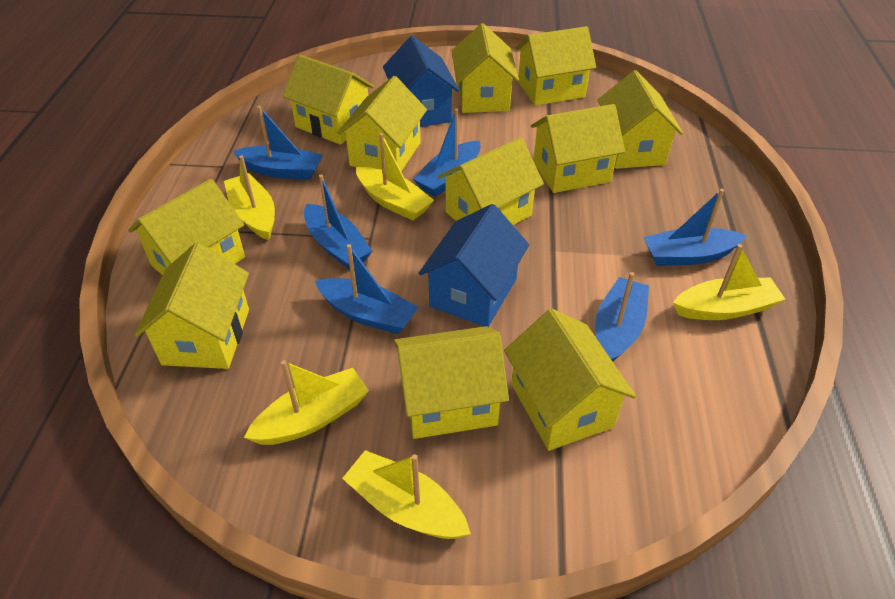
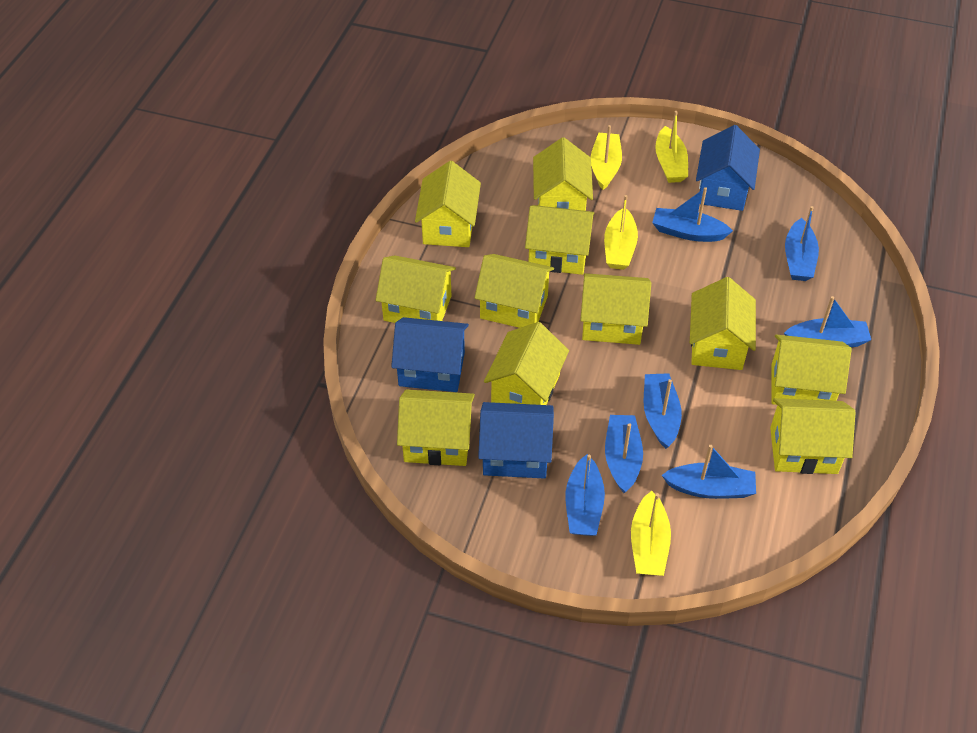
blue boat: 6 -> 7
blue house: 2 -> 3
yellow boat: 5 -> 4

